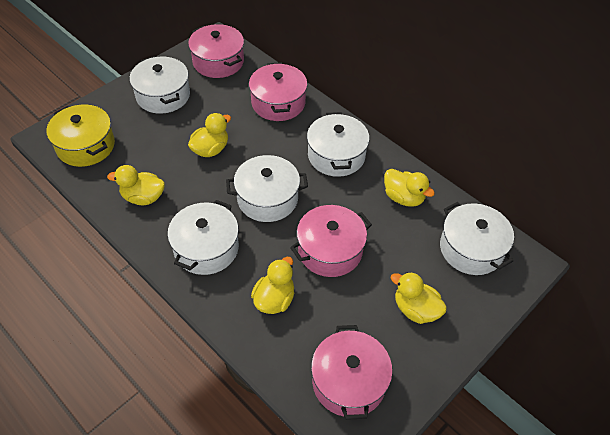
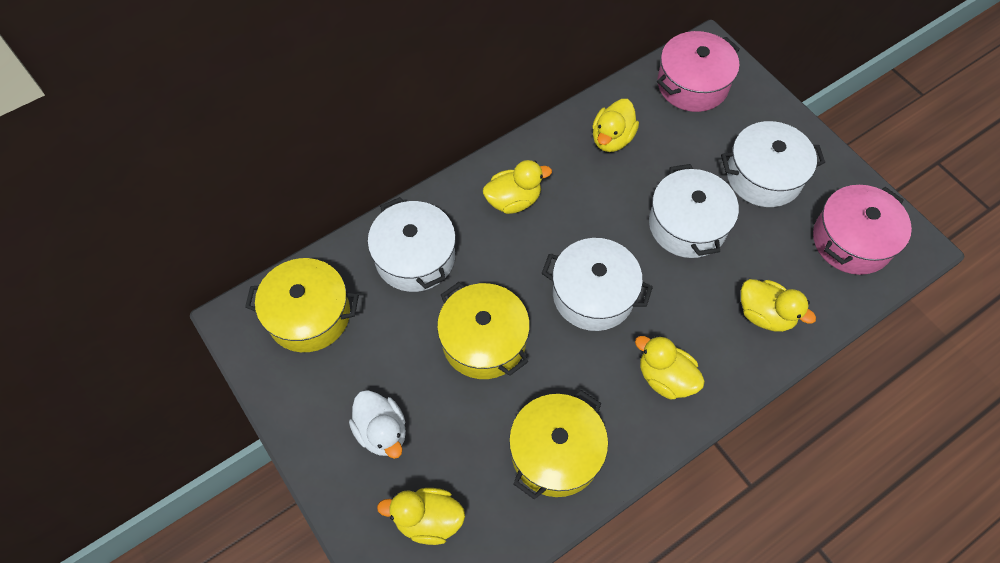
pink pot: 4 -> 2
white duck: 0 -> 1
white pot: 5 -> 4
yellow pot: 1 -> 3

